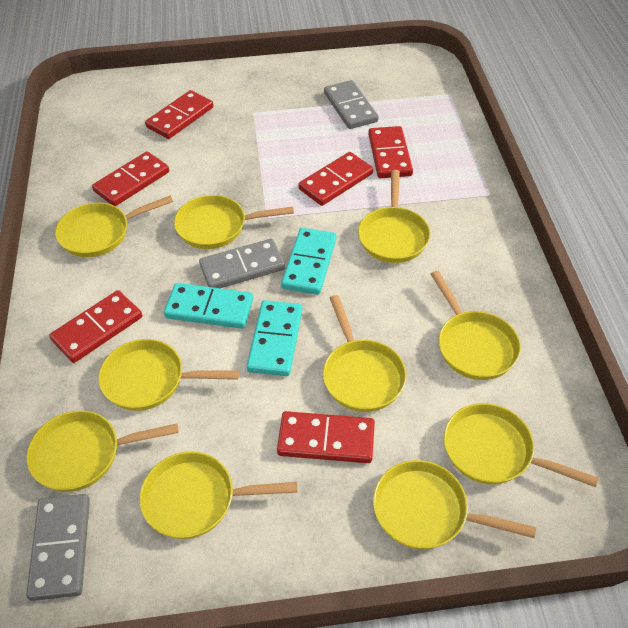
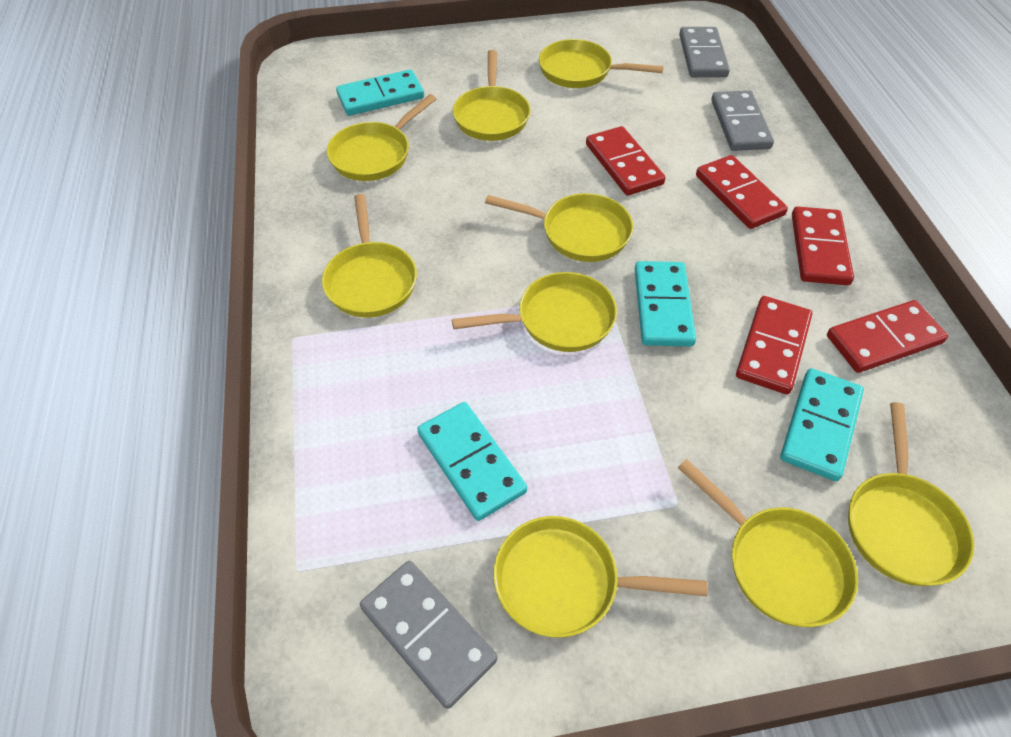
red domino: 6 -> 5
turquoise domino: 3 -> 4
yellow pan: 10 -> 9

